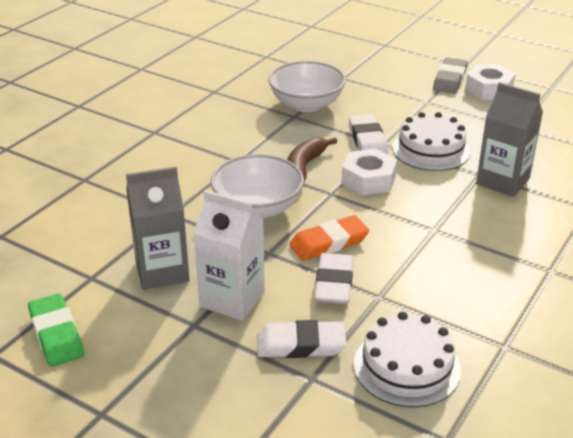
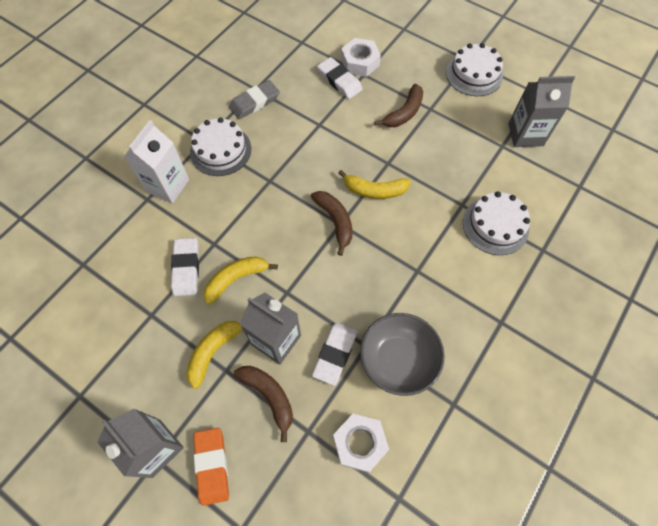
brown banana: 1 -> 3
green eraser: 1 -> 0
grey bowl: 0 -> 1
grey carton: 2 -> 3
white bowl: 2 -> 0
white cake: 2 -> 3
yellow banana: 0 -> 3

